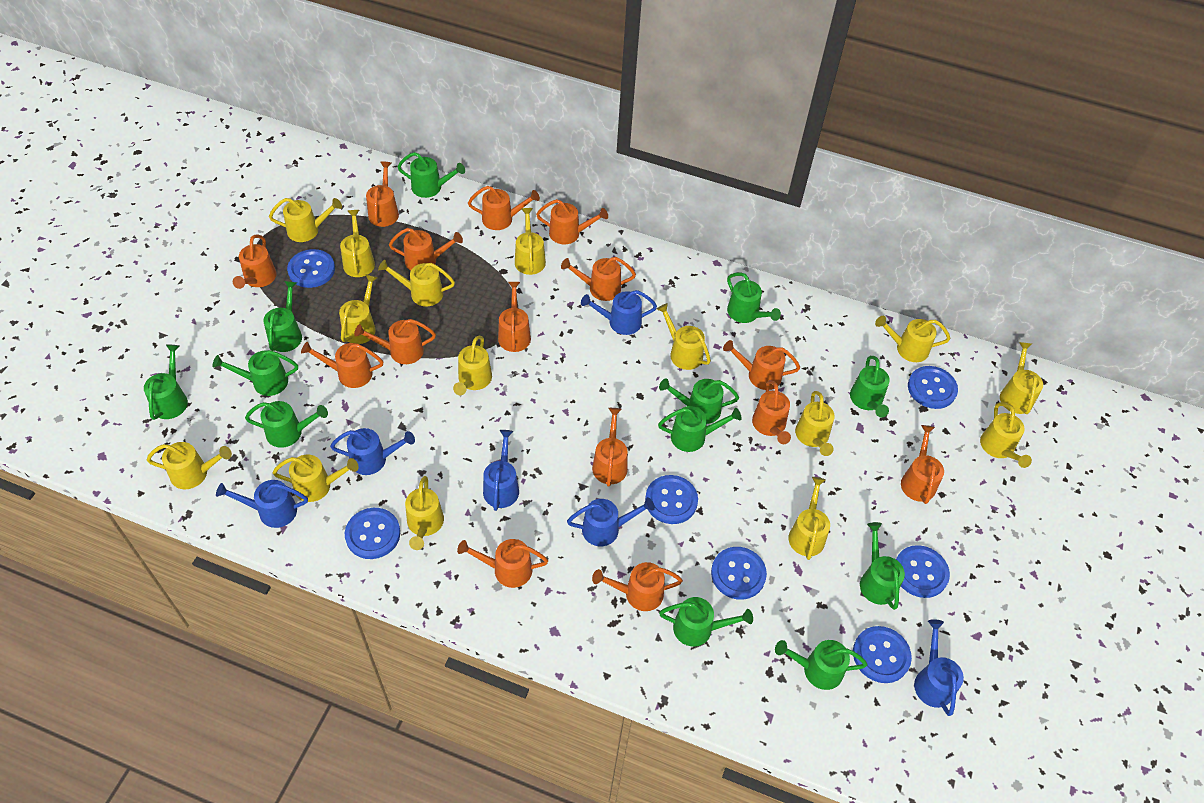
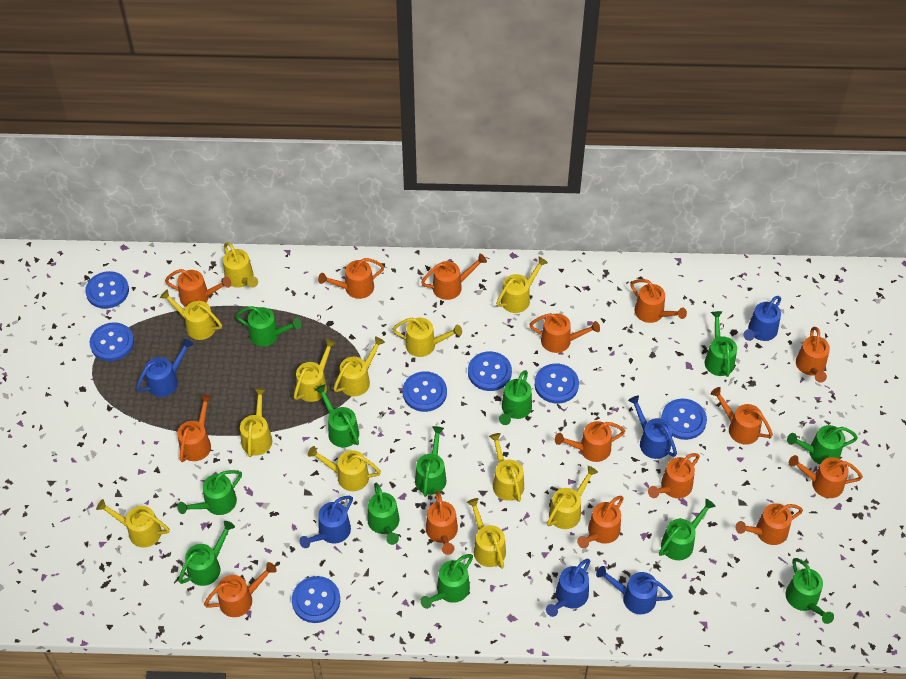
yellow watering can: 15 -> 12

